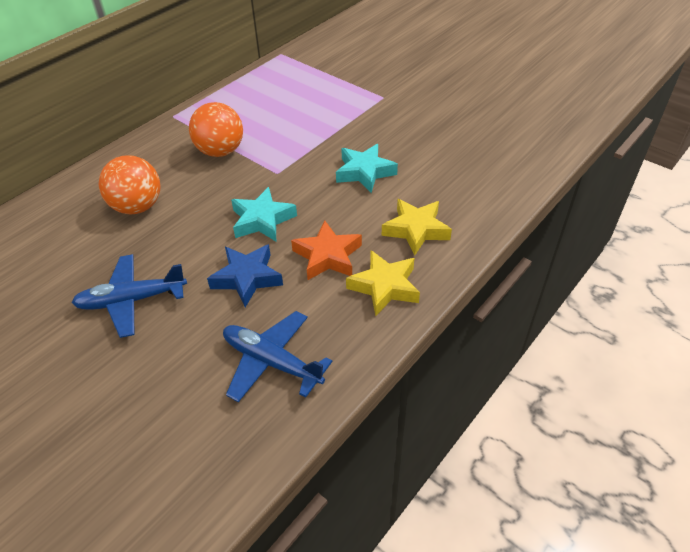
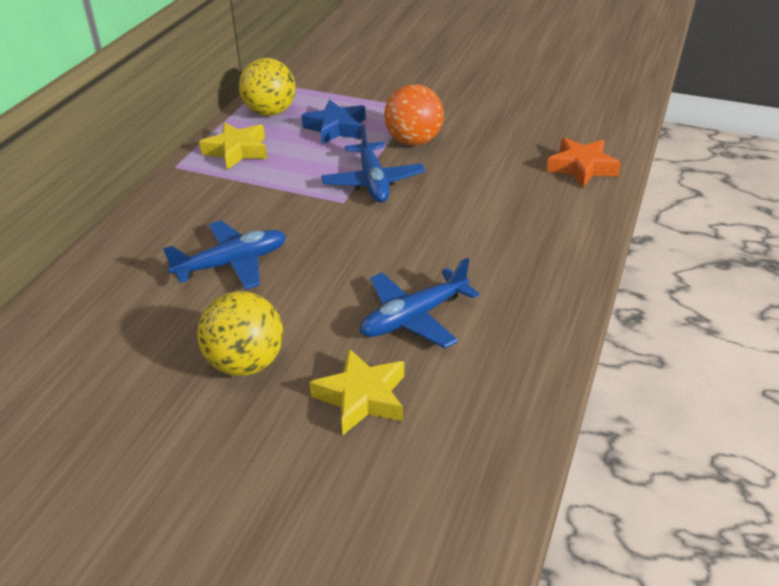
blue plane: 2 -> 3
orange ball: 2 -> 1
turquoise star: 2 -> 0
yellow ball: 0 -> 2

